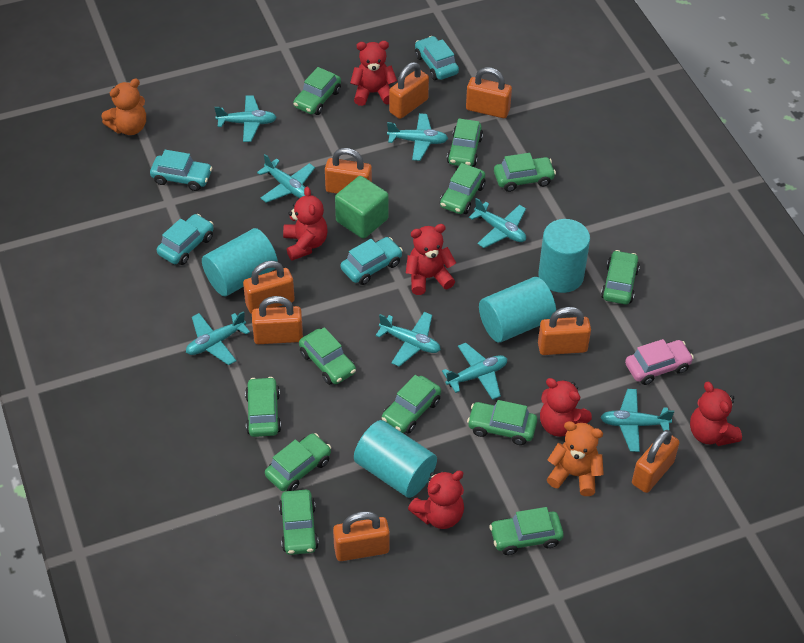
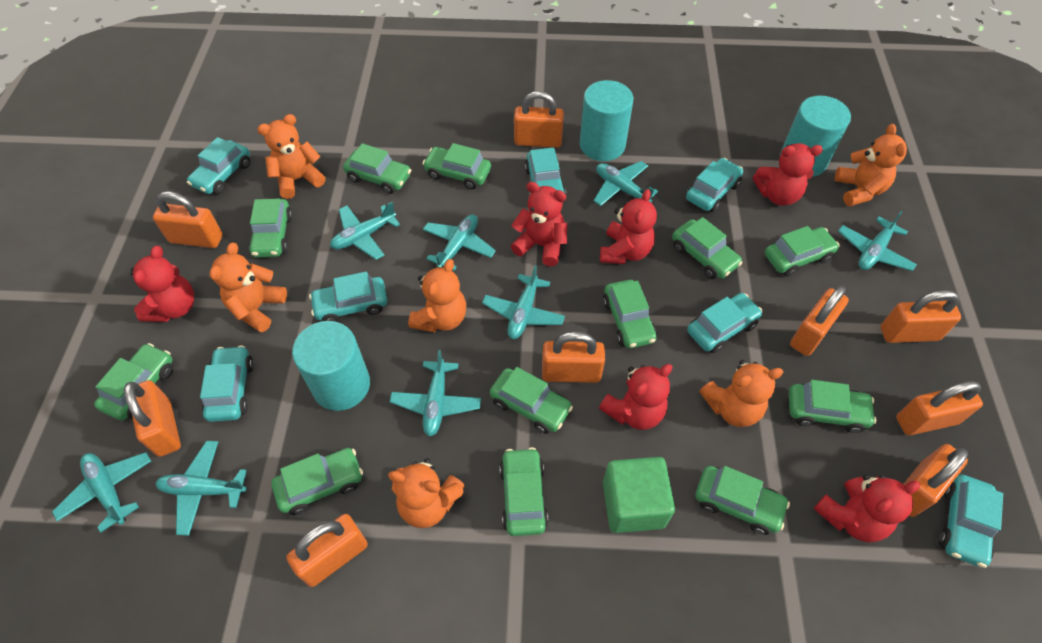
orange padlock: 8 -> 9
orange teddy bear: 2 -> 6
pink car: 1 -> 0
turquoise car: 4 -> 7
turquoise cylinder: 4 -> 3

